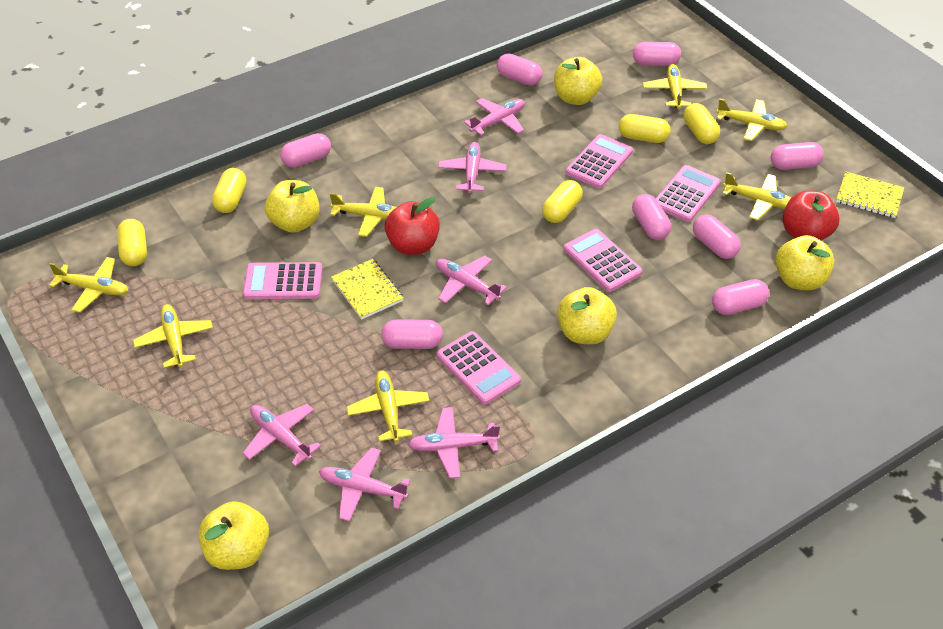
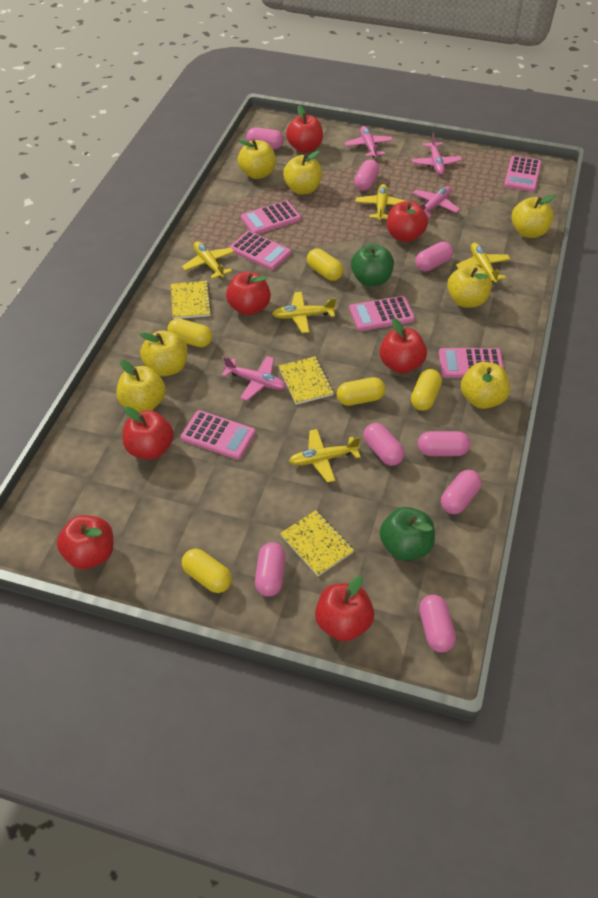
green apple: 0 -> 2
pink calculator: 5 -> 6
pink plane: 6 -> 4
red apple: 2 -> 7
yellow apple: 5 -> 7
yellow notebook: 2 -> 3
yellow plane: 7 -> 5

